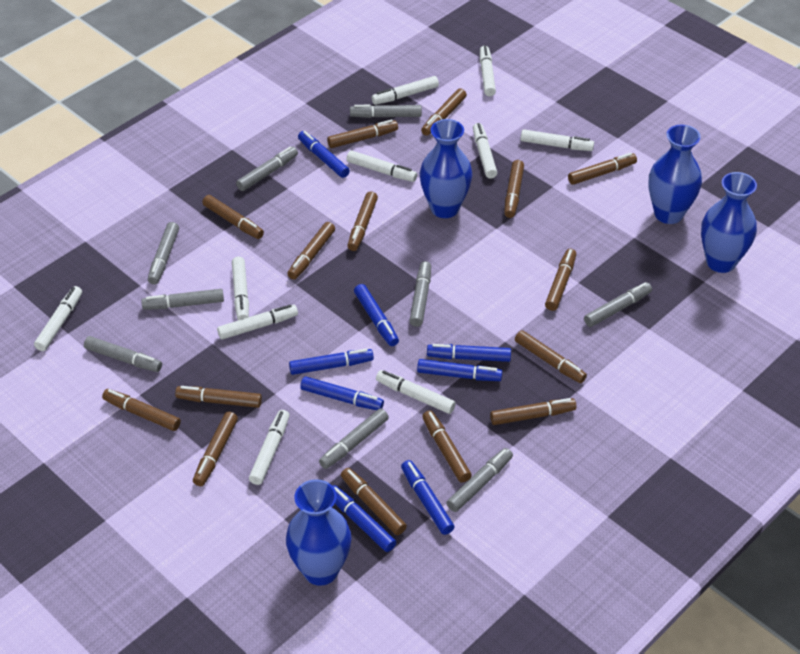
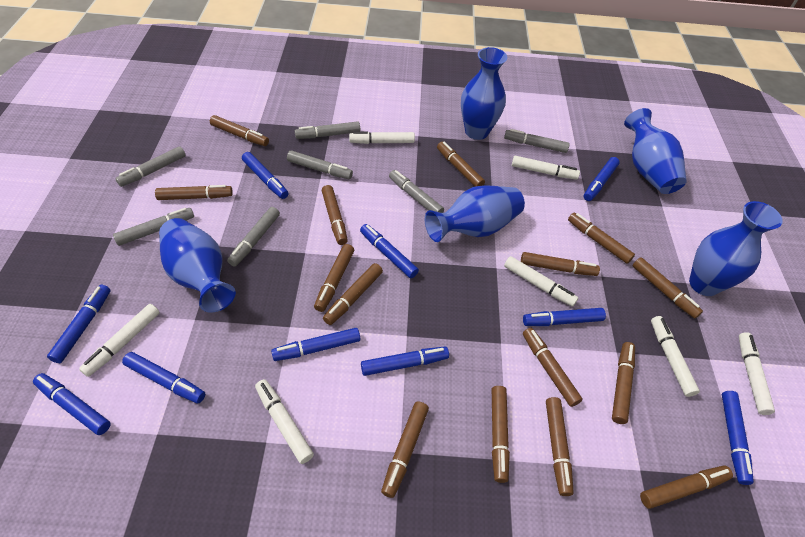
blue marker: 8 -> 10
blue vase: 4 -> 5
grey marker: 9 -> 7
white marker: 10 -> 7

